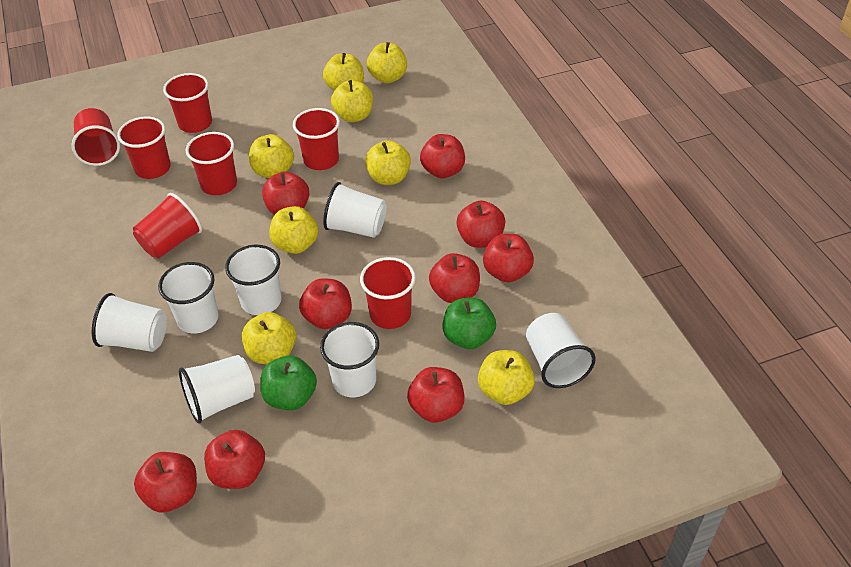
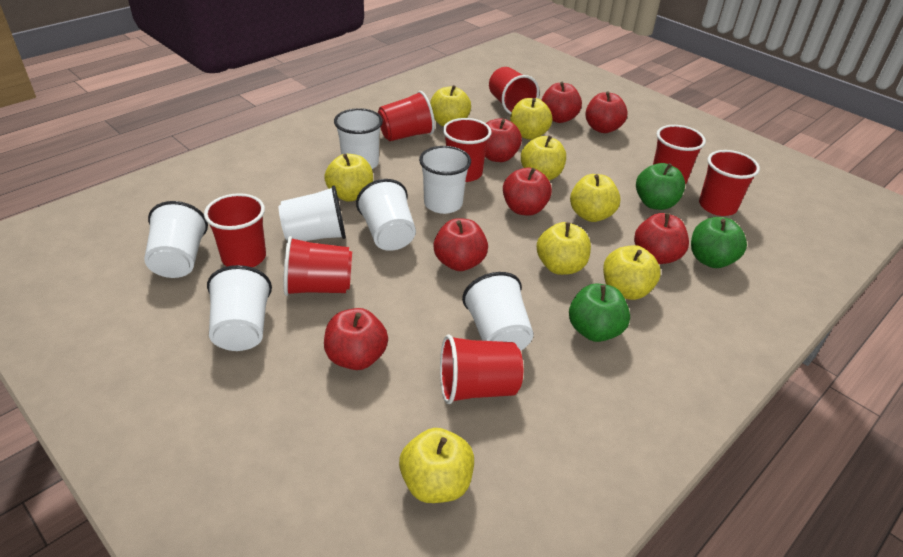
green apple: 2 -> 3
red apple: 9 -> 7
red cup: 7 -> 8

